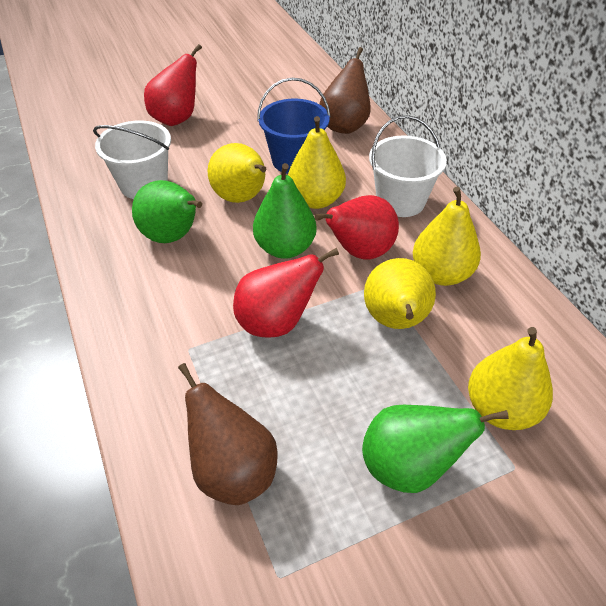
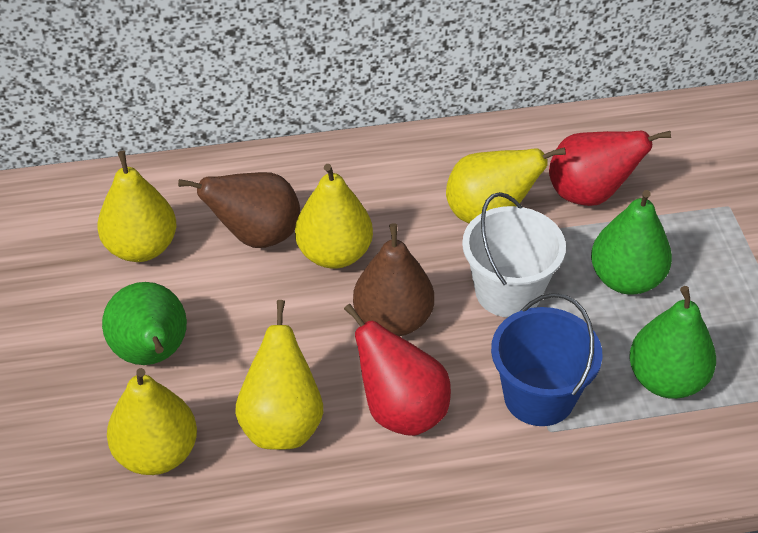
red pear: 3 -> 2
white bucket: 2 -> 1

